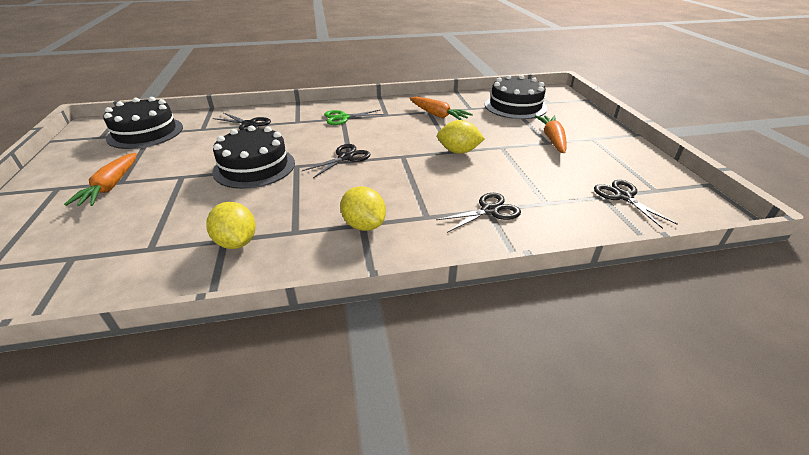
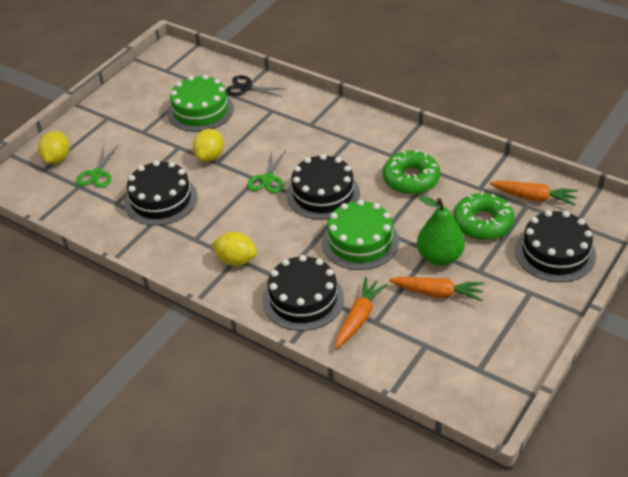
black cake: 3 -> 4
black scissors: 4 -> 1
green cake: 0 -> 2
green donut: 0 -> 2
green pear: 0 -> 1
green scissors: 1 -> 2

